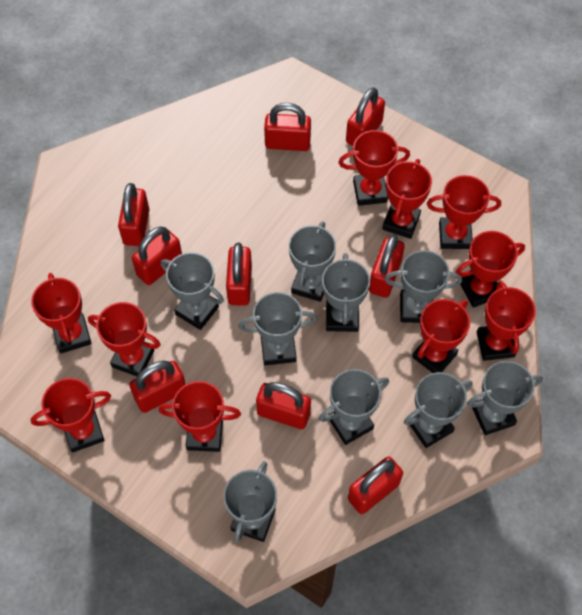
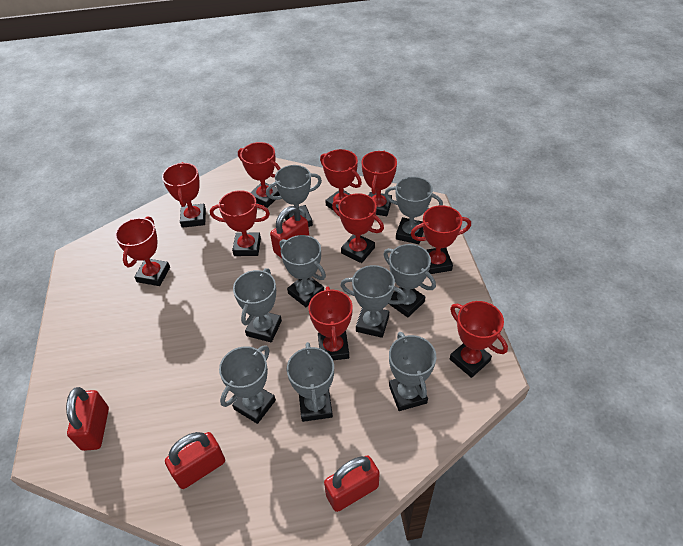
red padlock: 9 -> 4

